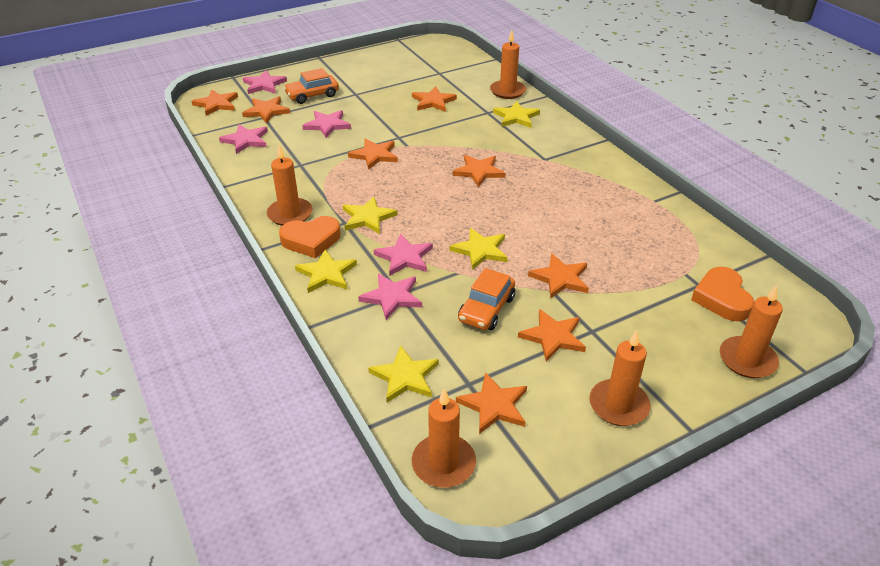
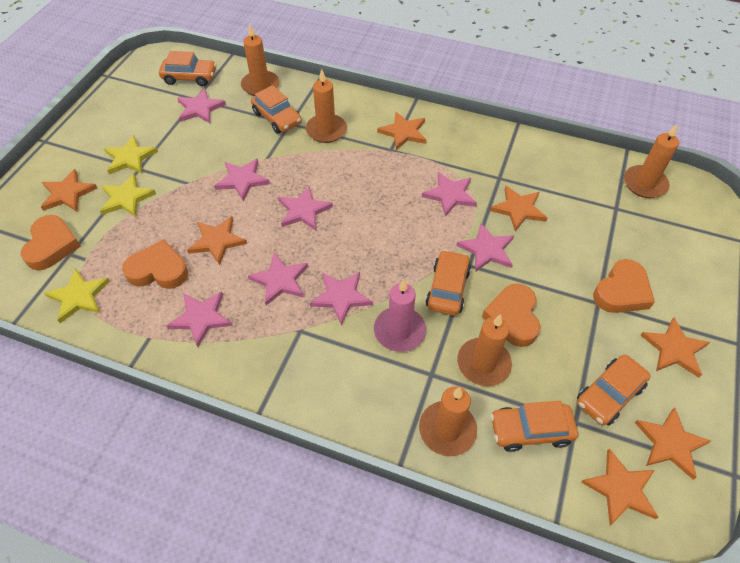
orange car: 2 -> 5
orange heart: 2 -> 4
orange star: 8 -> 7
pink candle: 0 -> 1
pink star: 5 -> 8
yellow star: 5 -> 3

